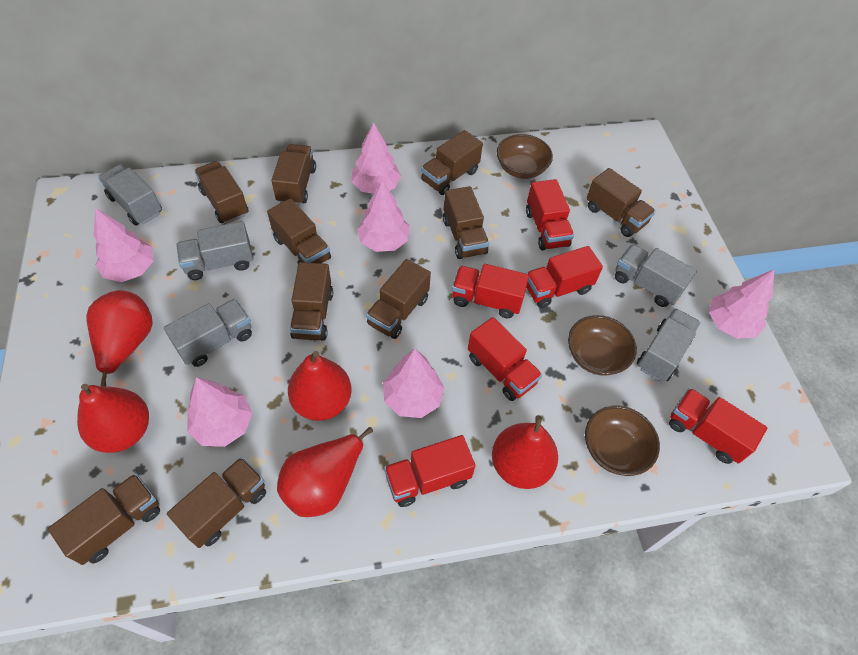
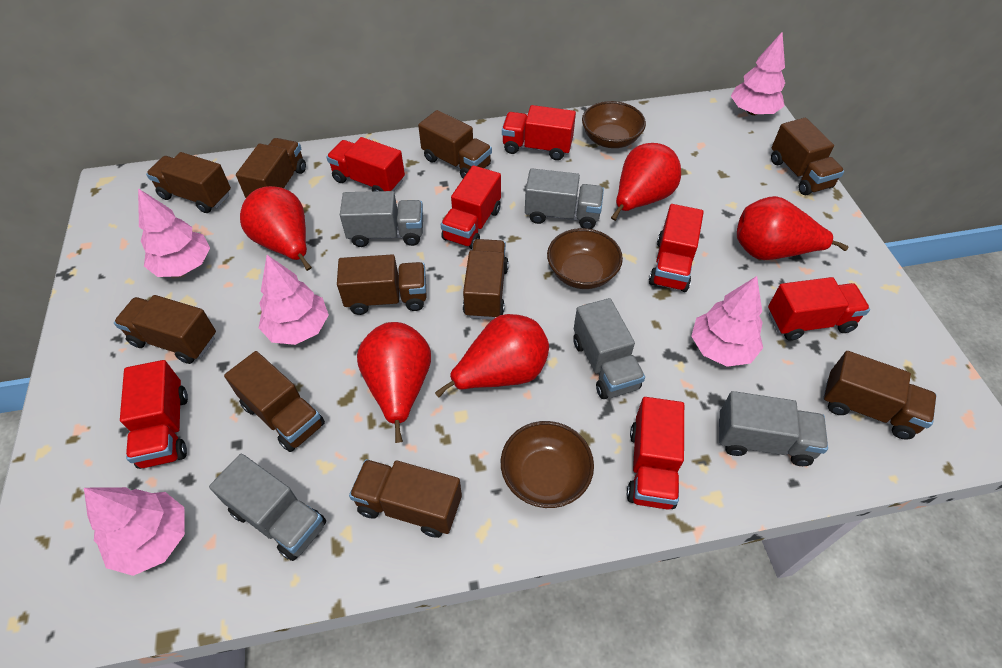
pink tree: 6 -> 5
red truck: 6 -> 7

